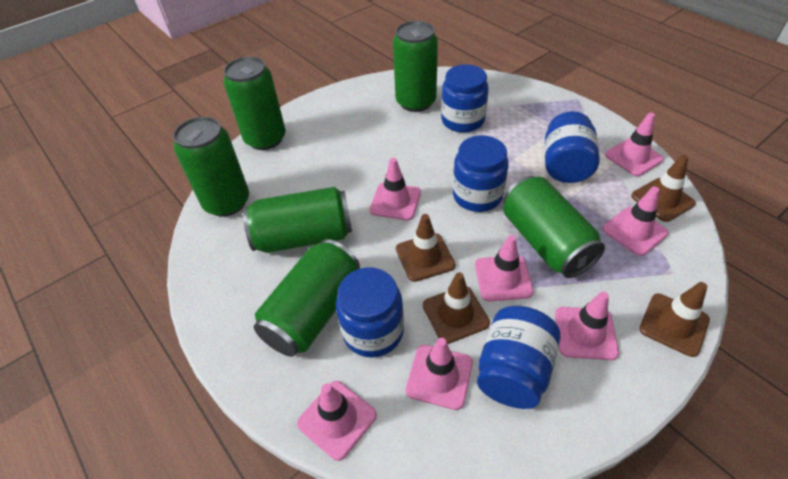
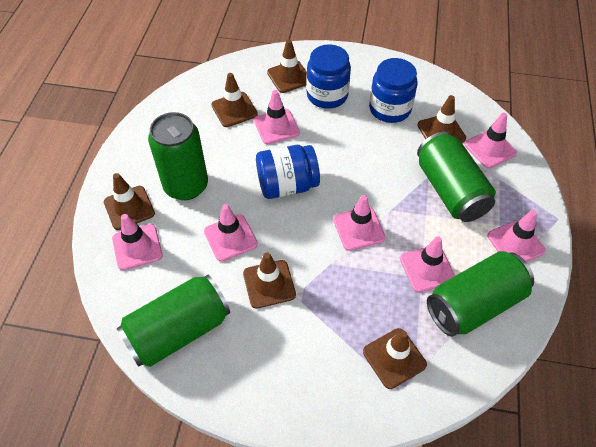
blue jar: 5 -> 3
brown traffic cone: 4 -> 6
green can: 6 -> 4

